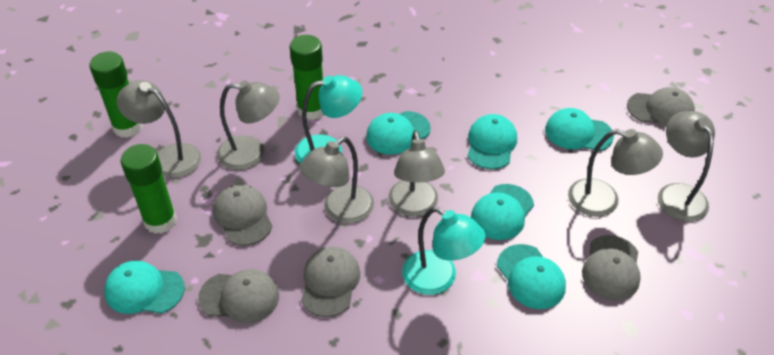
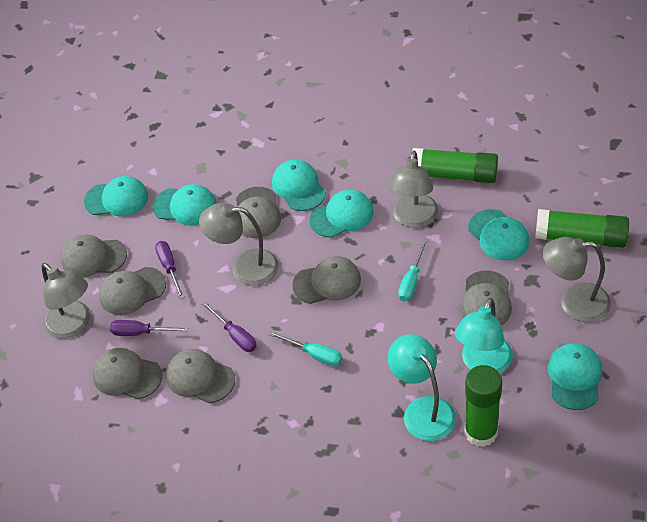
grey cap: 5 -> 7
grey lamp: 6 -> 4
purple screwdriver: 0 -> 3
turquoise screwdriver: 0 -> 2

